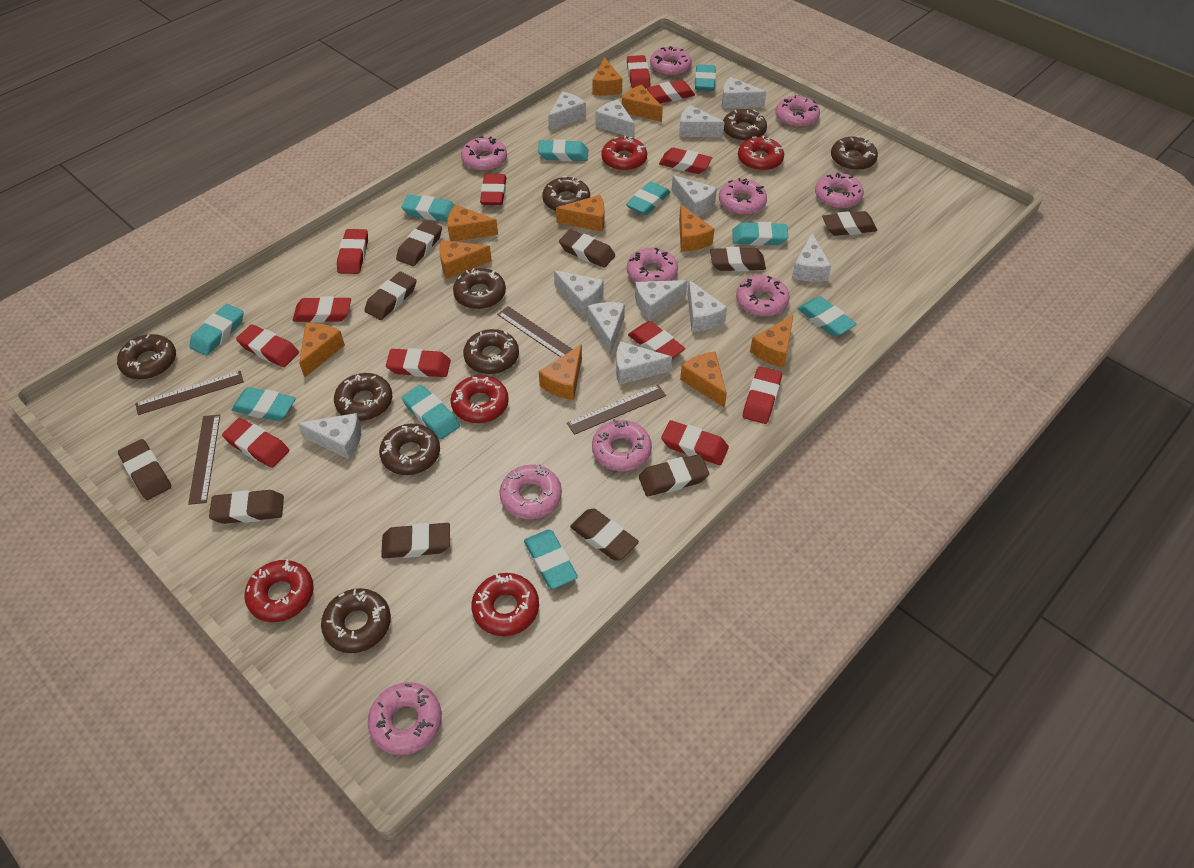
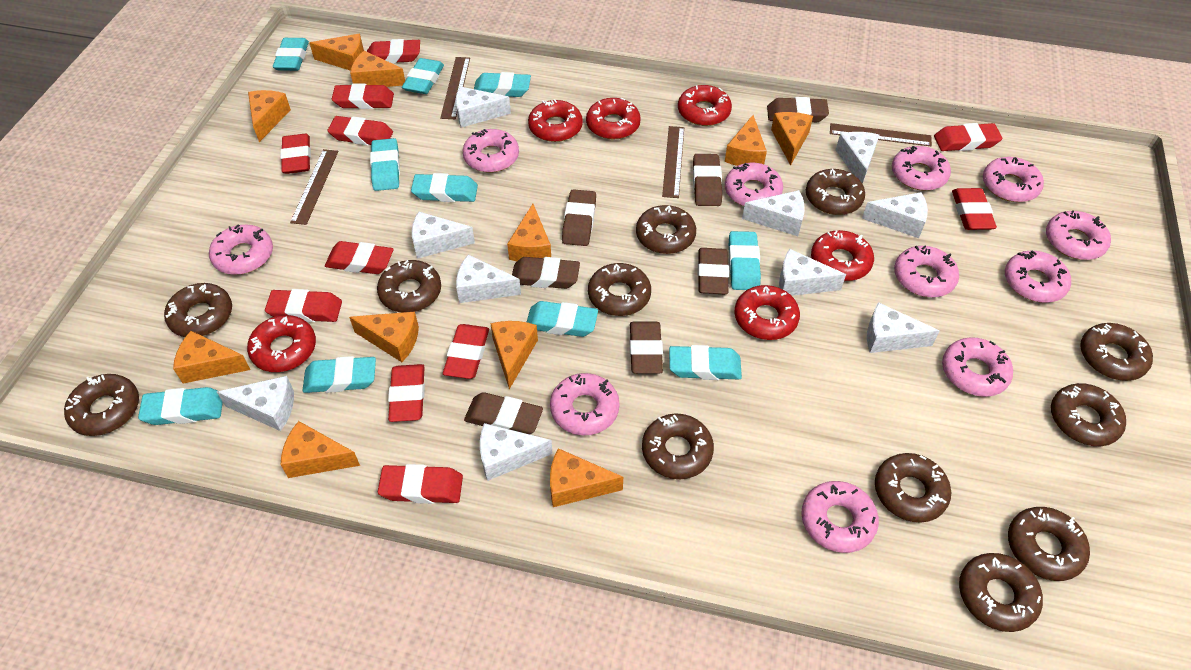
brown donut: 9 -> 12
brown eraser: 10 -> 7
orange cheese: 10 -> 11
pink donut: 10 -> 11
red donut: 5 -> 6
red eraser: 12 -> 11
white cheese: 12 -> 10

